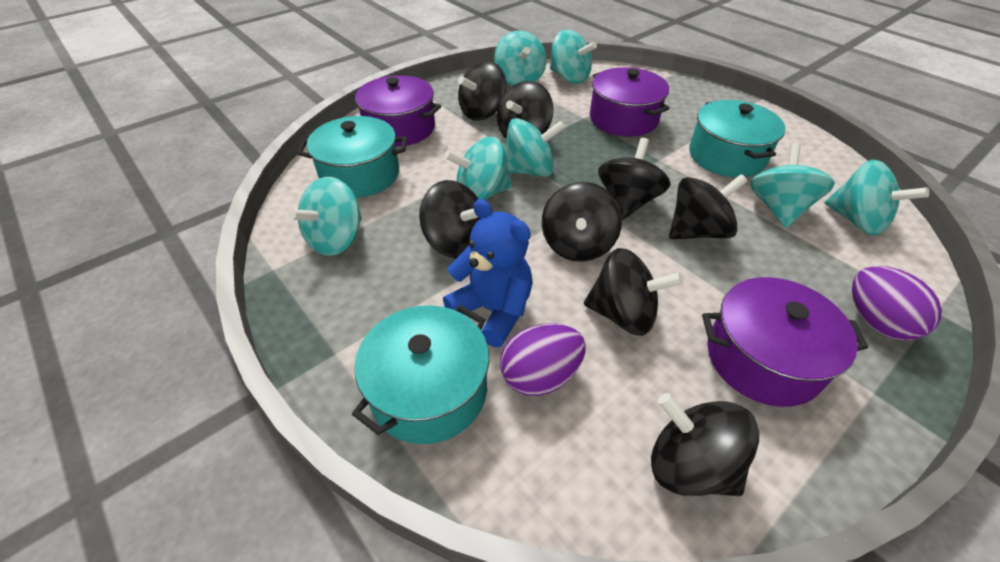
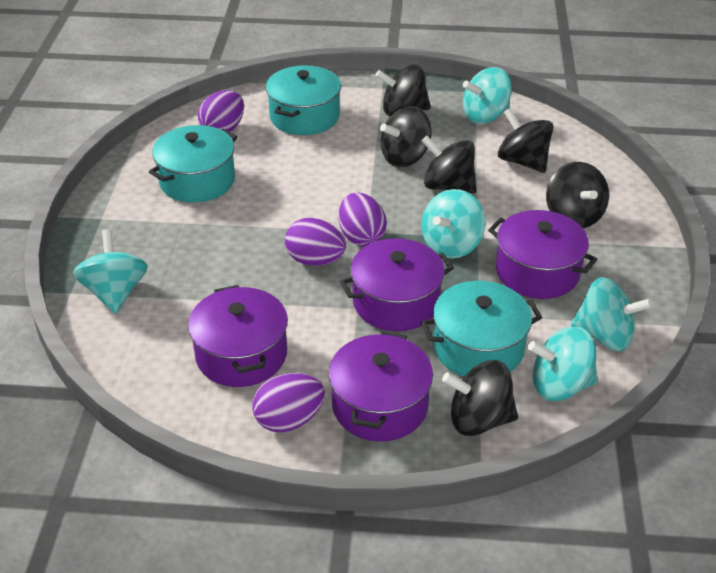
black spinning top: 8 -> 6
blue teddy bear: 1 -> 0
purple egg: 2 -> 4
purple pot: 3 -> 4
turquoise spinning top: 7 -> 5

